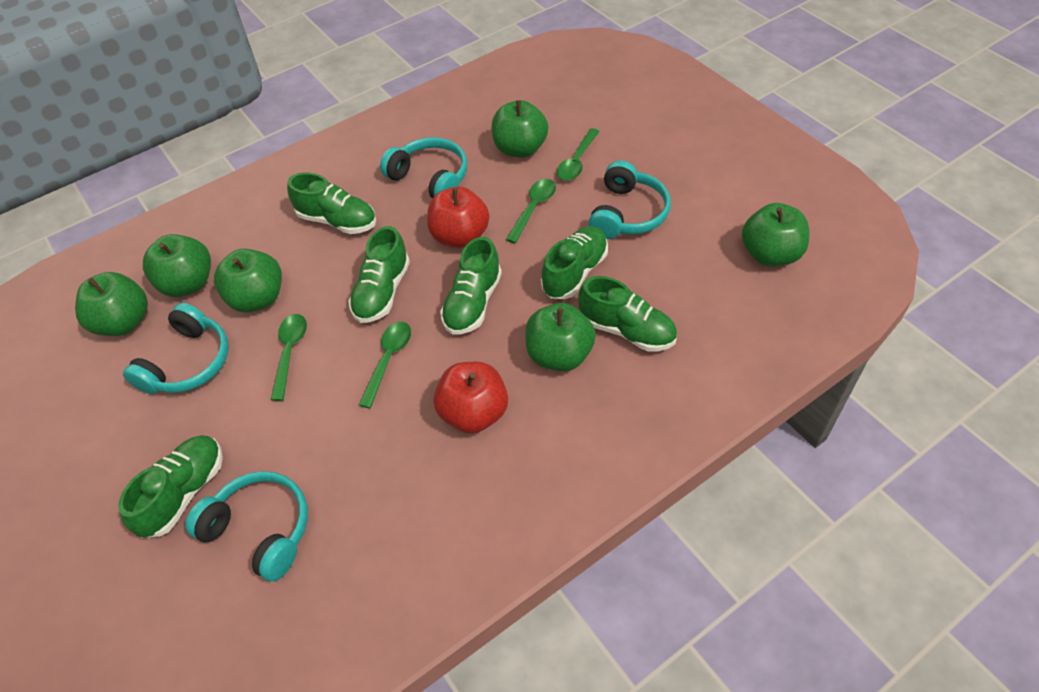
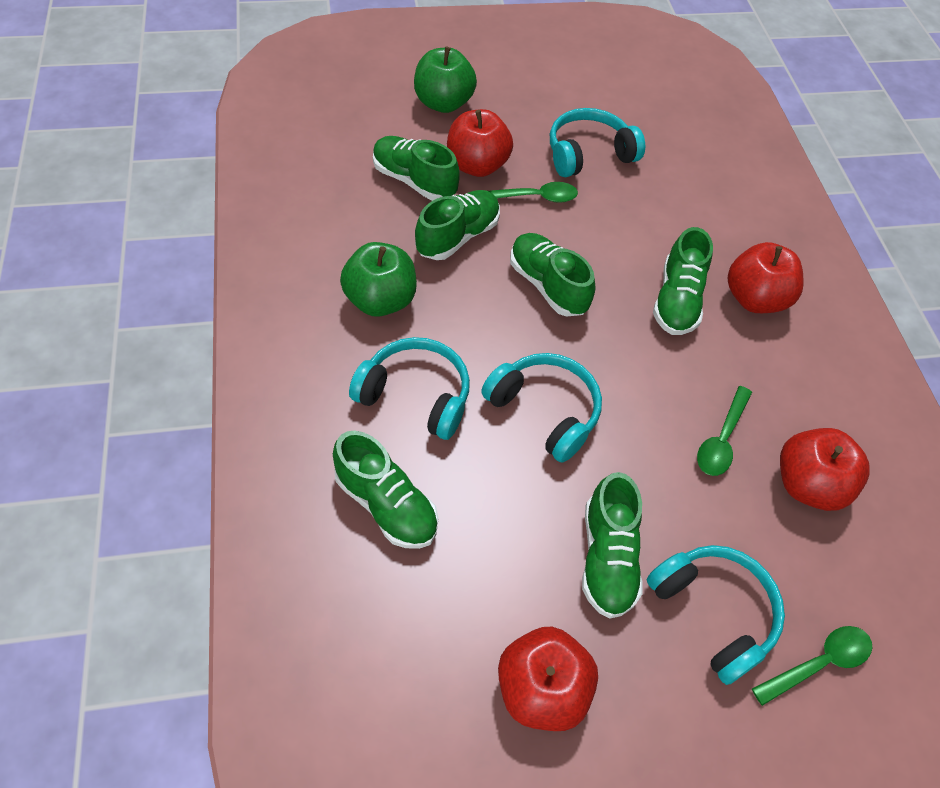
green apple: 6 -> 2
green spoon: 4 -> 3
red apple: 2 -> 4

